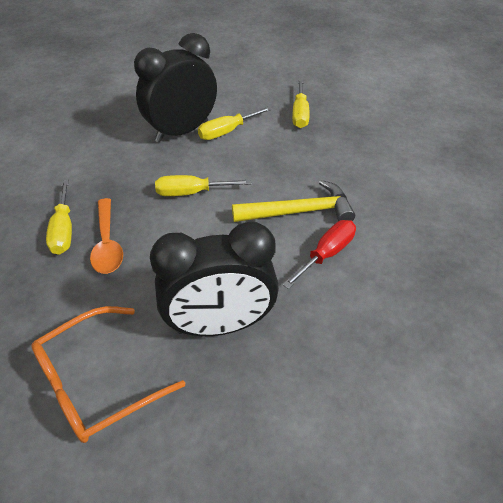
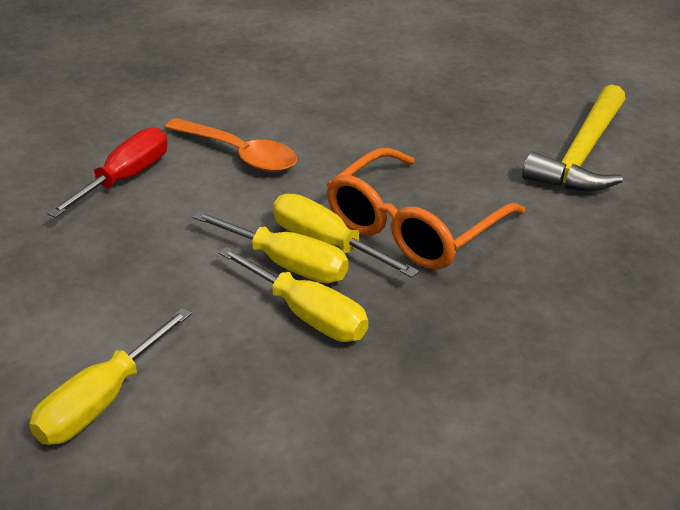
black clock: 2 -> 0

